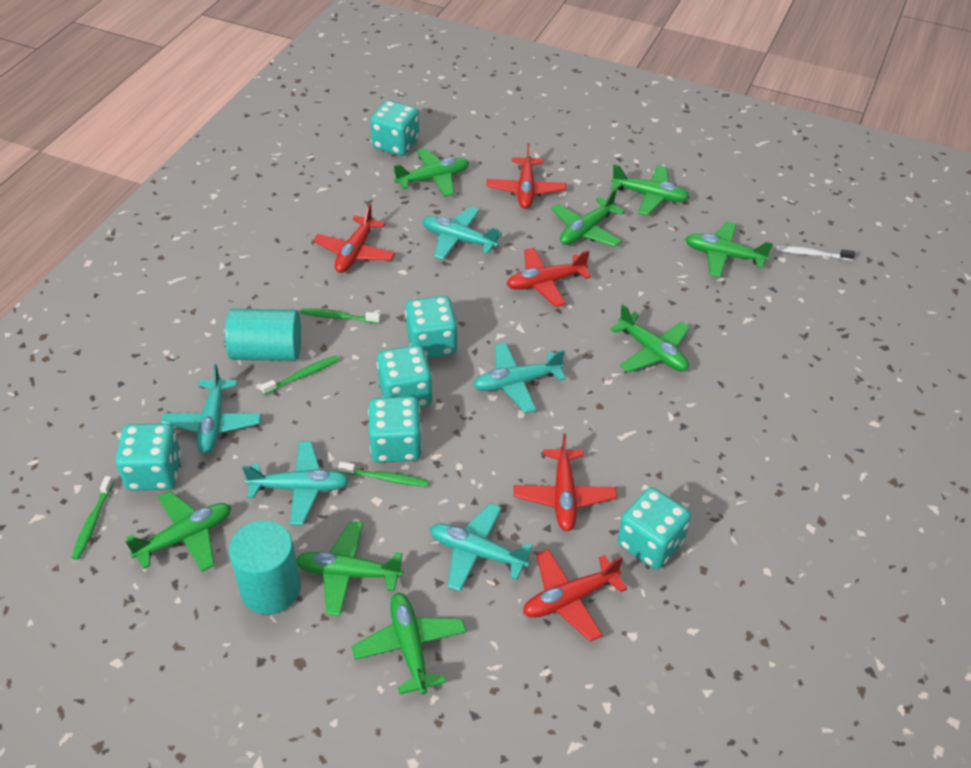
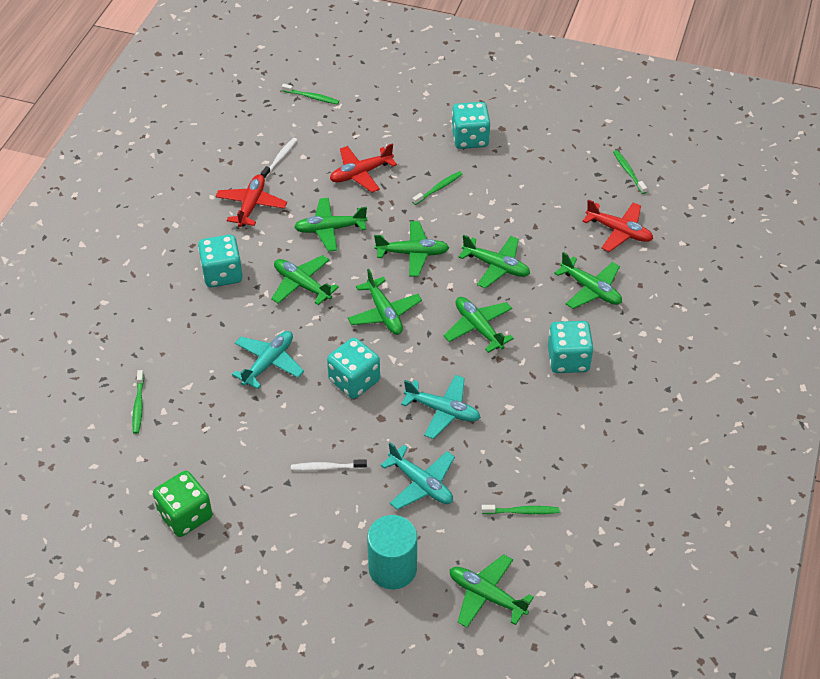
green dice: 0 -> 1
green toothbrush: 4 -> 5
red plane: 5 -> 3
turquoise cylinder: 2 -> 1
turquoise dice: 6 -> 4
turquoise plane: 5 -> 3
white toothbrush: 1 -> 2

